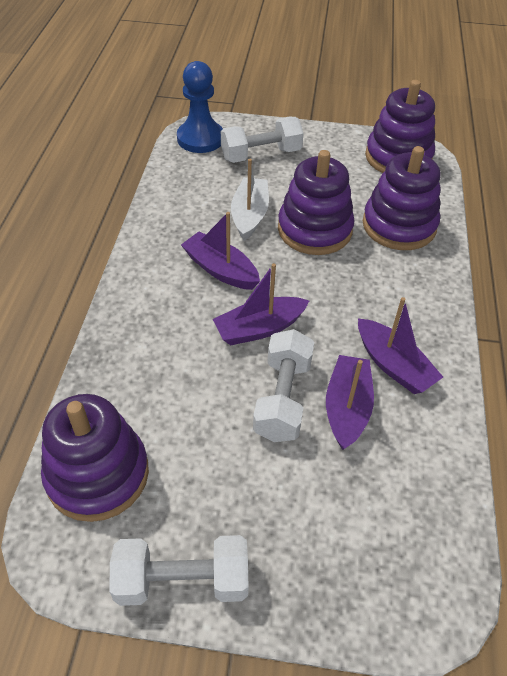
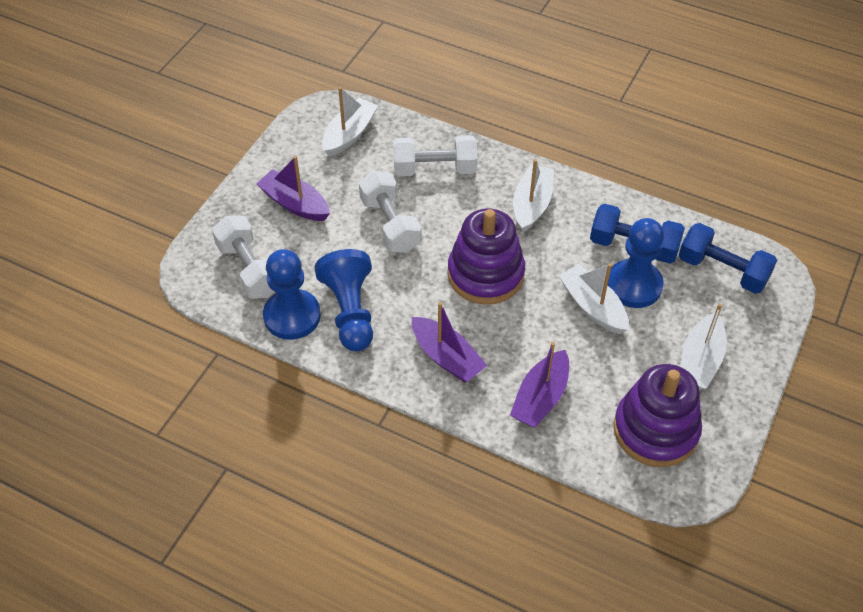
blue dumbbell: 0 -> 2
blue pawn: 1 -> 3
purple boat: 4 -> 3
purple stacking toy: 4 -> 2
white boat: 1 -> 4

